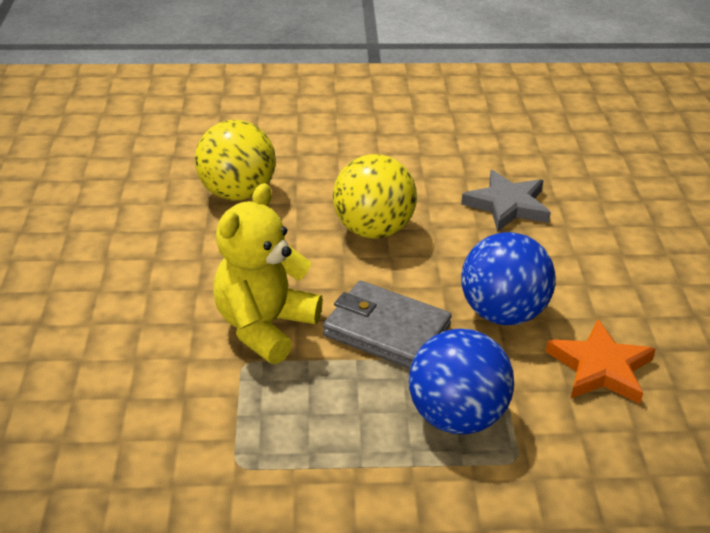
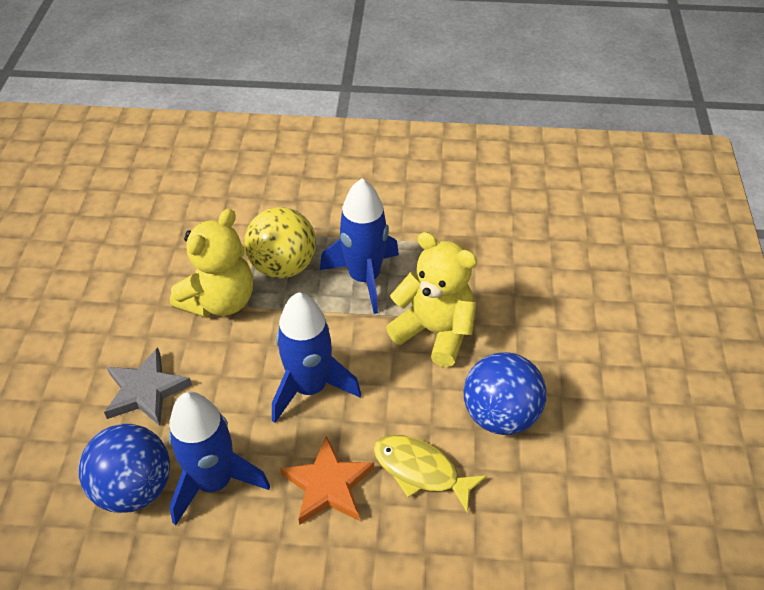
blue rocket: 0 -> 3
grey wallet: 1 -> 0
yellow ball: 2 -> 1
yellow fish: 0 -> 1
yellow teddy bear: 1 -> 2

